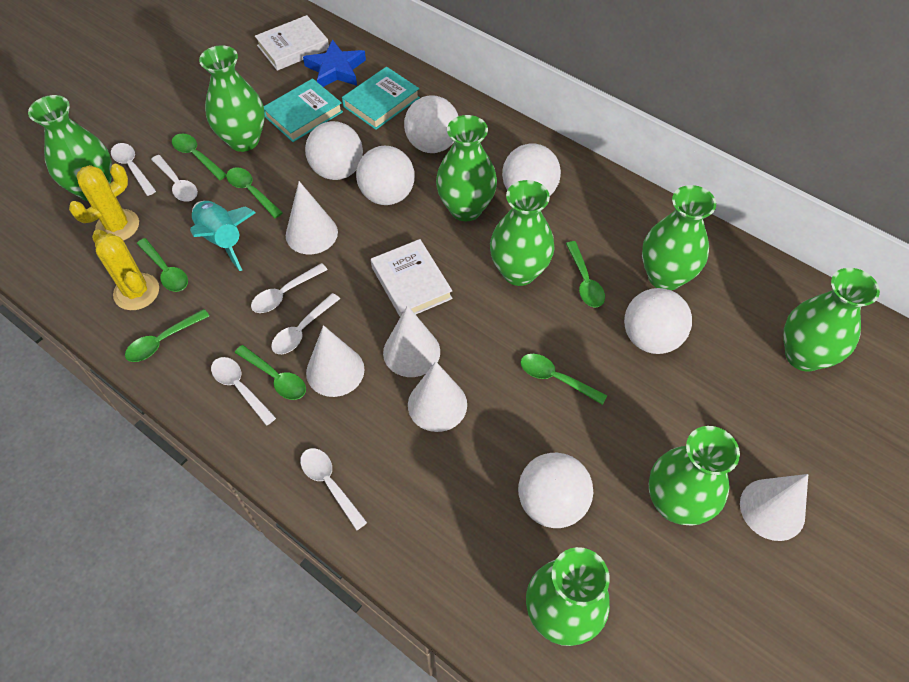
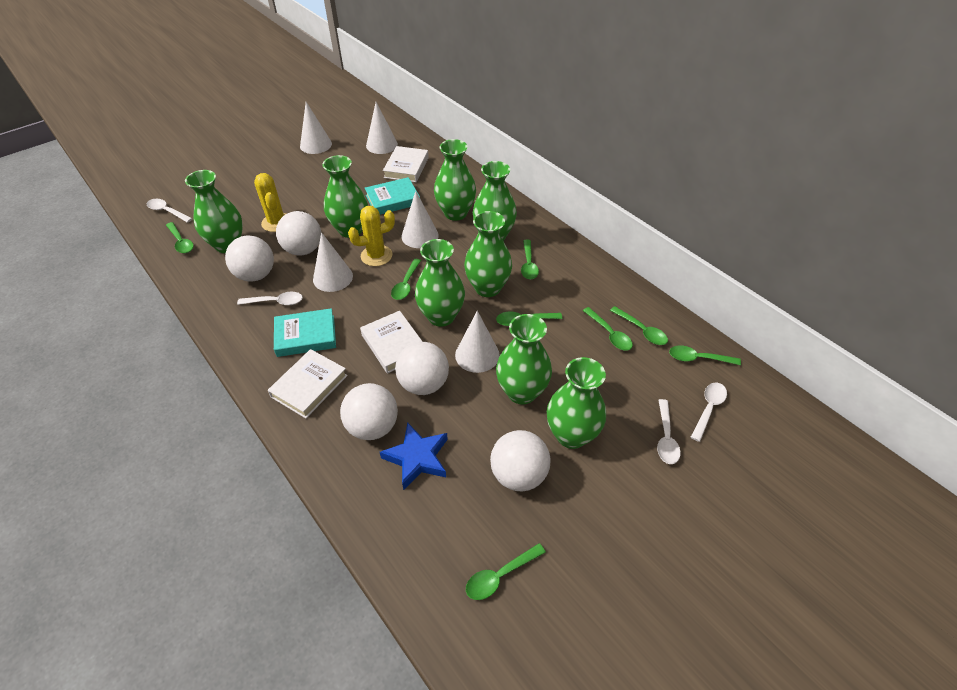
green spoon: 7 -> 8
turquoise rocket: 1 -> 0
white ball: 6 -> 5
white book: 2 -> 3
white spoon: 6 -> 4

